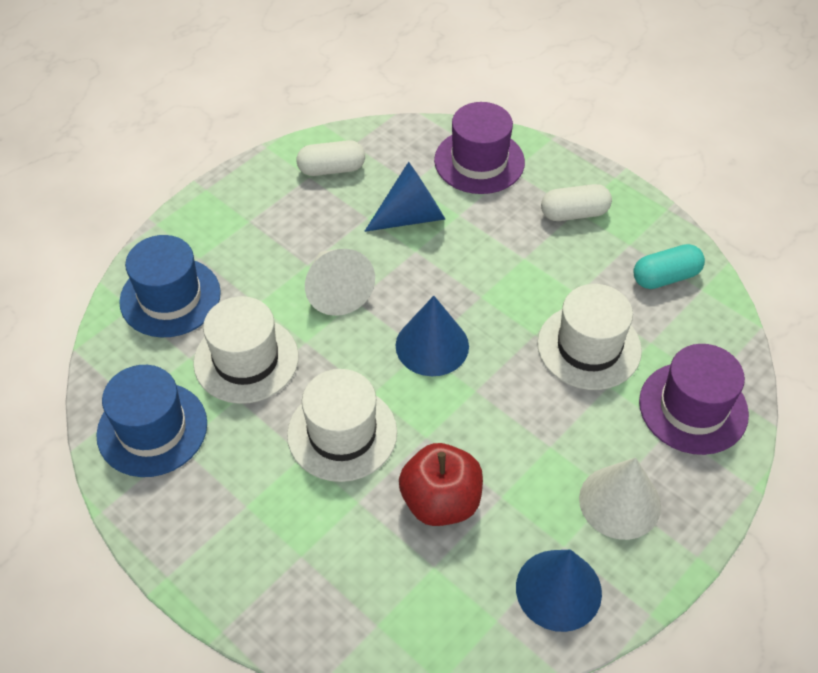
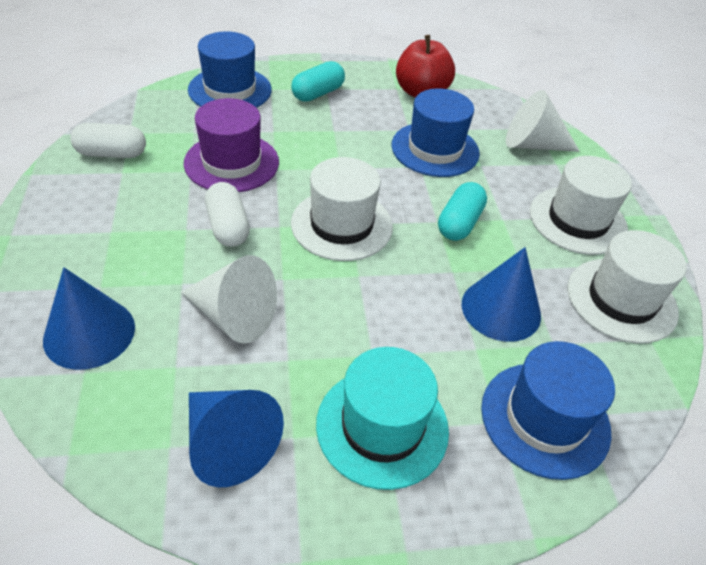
blue hat: 2 -> 3
purple hat: 2 -> 1
turquoise capsule: 1 -> 2
turquoise hat: 0 -> 1

